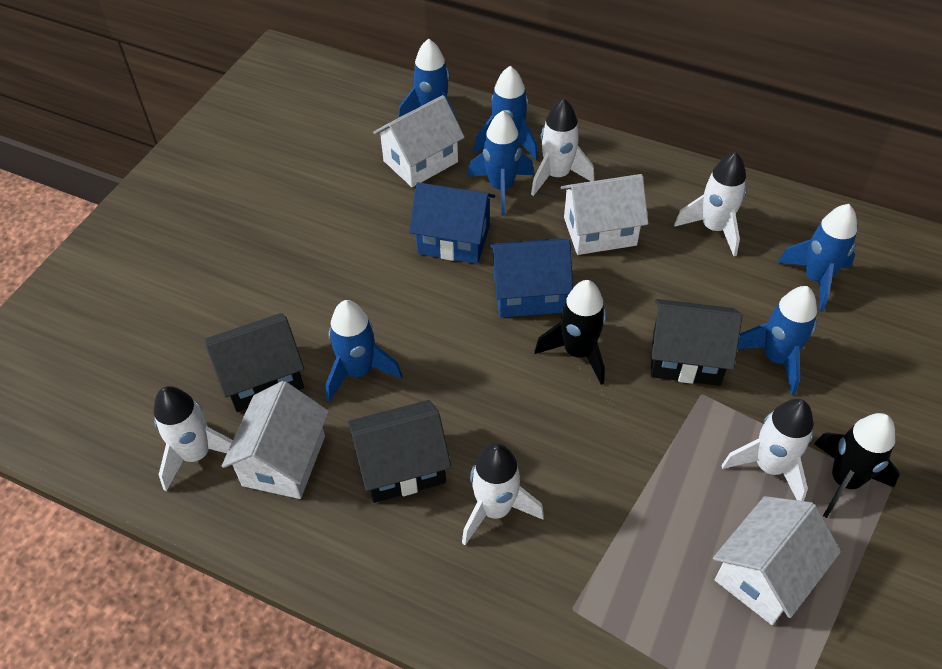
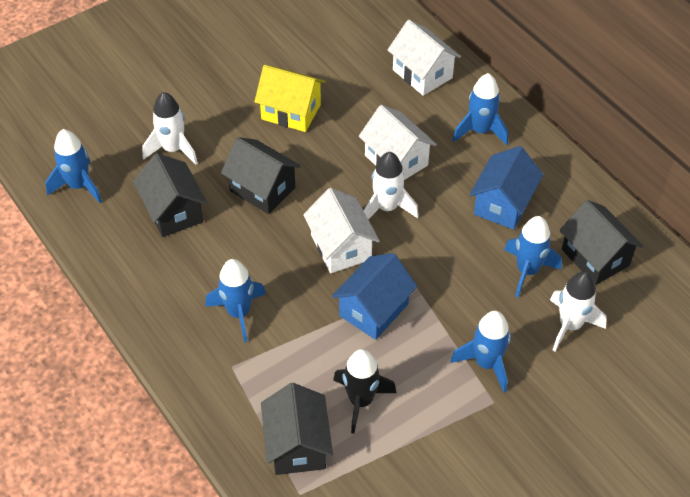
black house: 3 -> 4
black rocket: 2 -> 1
blue rocket: 6 -> 5
white house: 4 -> 3
white rocket: 5 -> 3
yellow house: 0 -> 1

